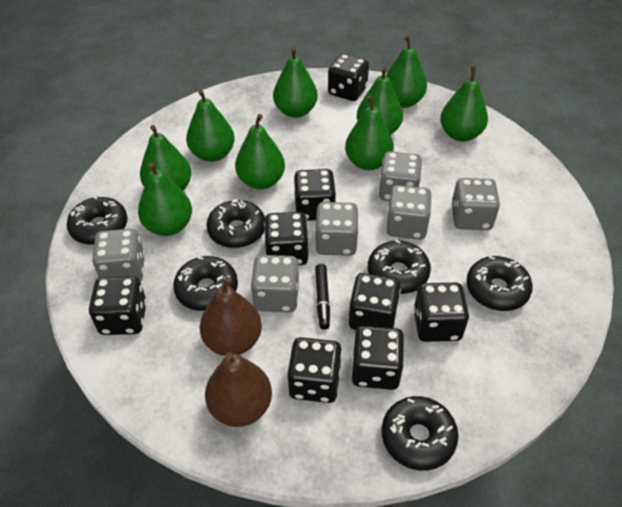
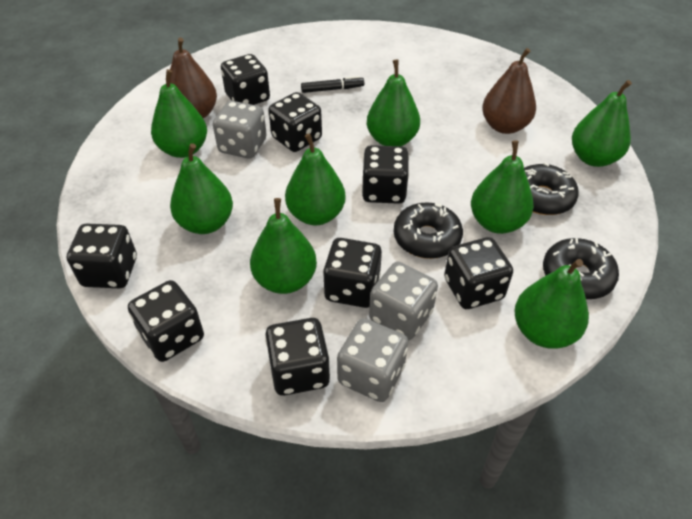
black donut: 6 -> 3
green pear: 9 -> 8
grey dice: 6 -> 3

